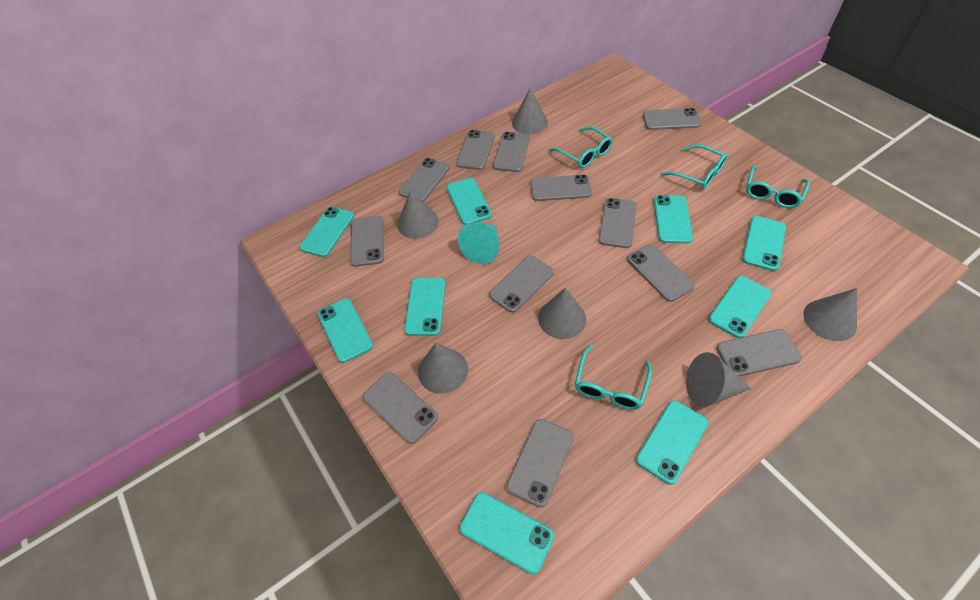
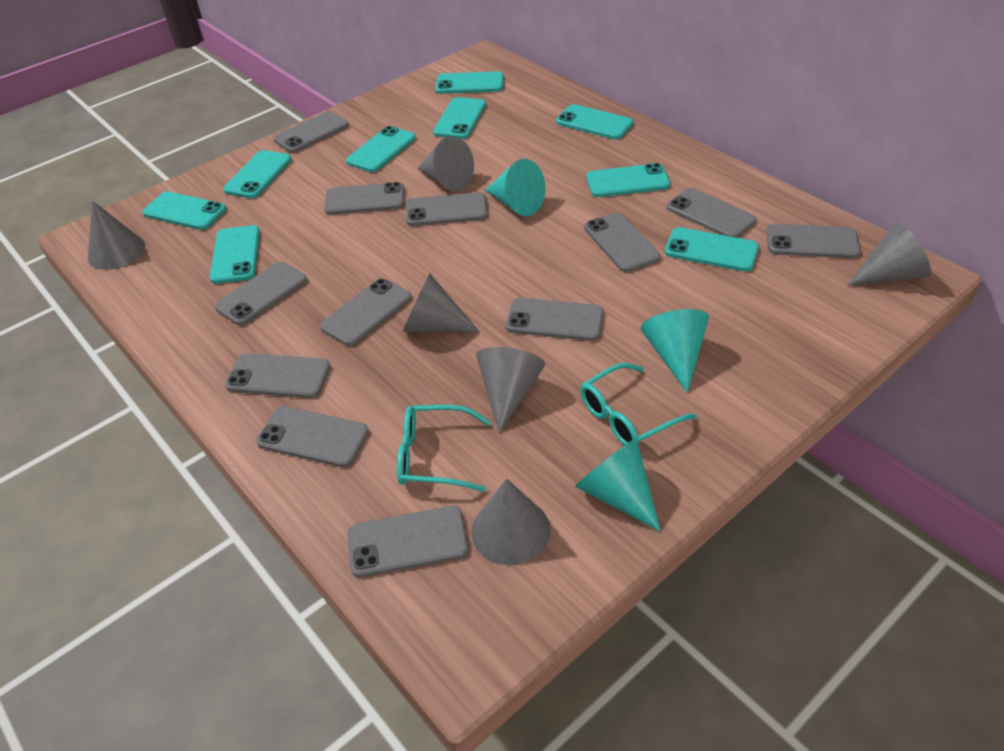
turquoise cone: 1 -> 3
turquoise glasses: 4 -> 2

